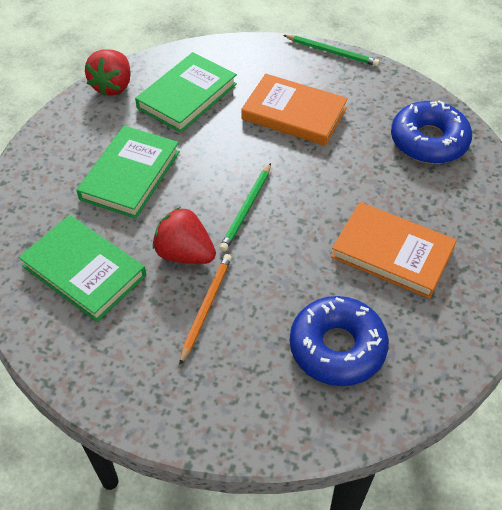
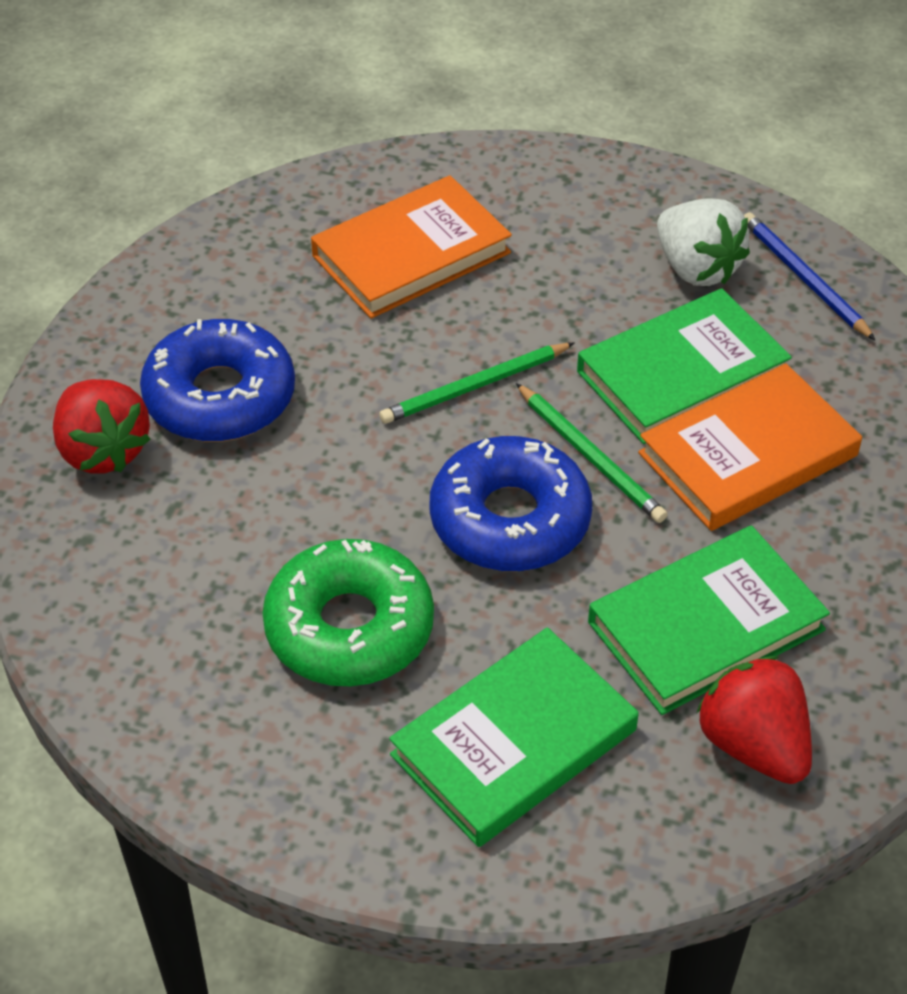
blue pencil: 0 -> 1
green donut: 0 -> 1
orange pencil: 1 -> 0
white strawberry: 0 -> 1

